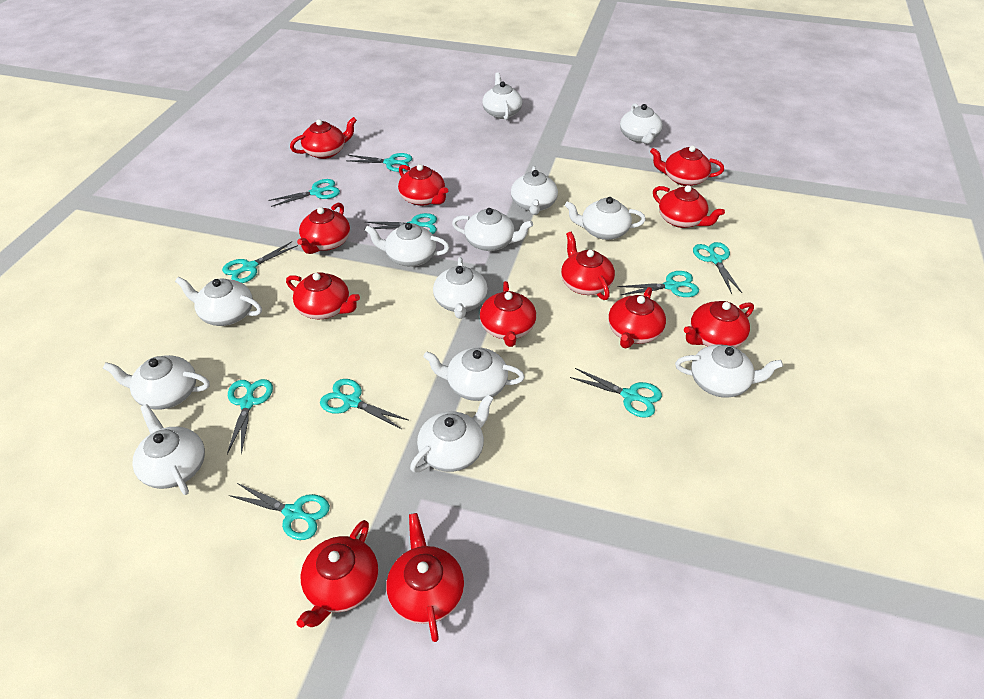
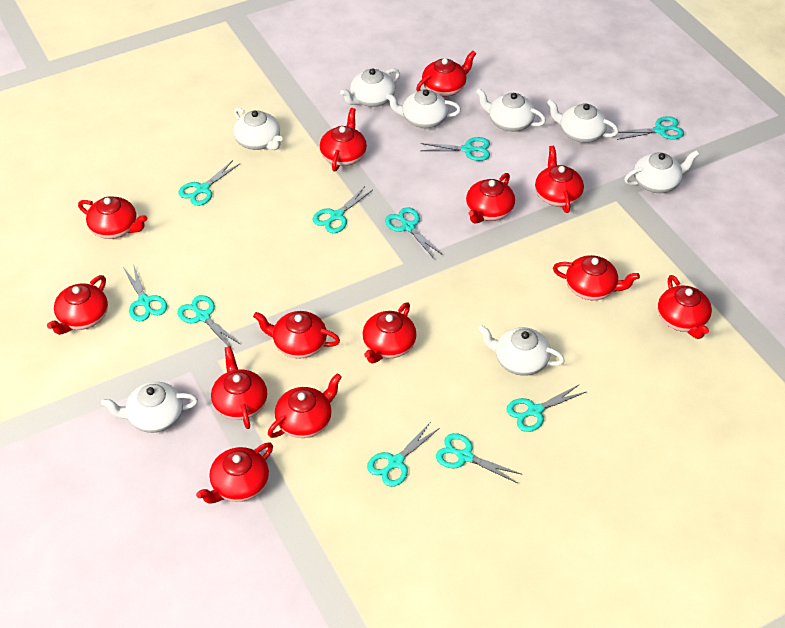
red teapot: 12 -> 13
white teapot: 13 -> 8

